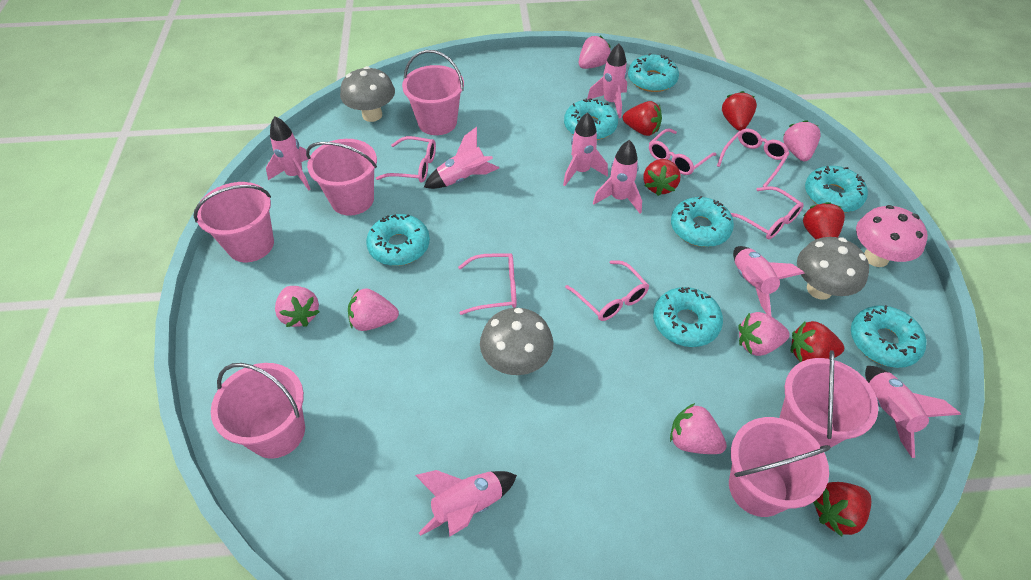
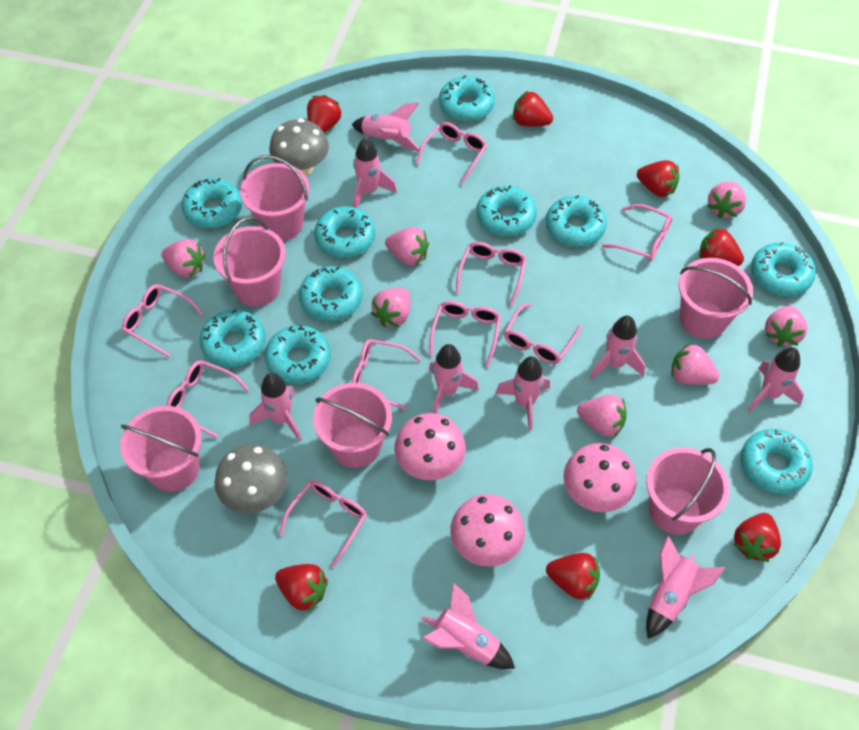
grey mushroom: 3 -> 2
pink glasses: 6 -> 9
pink mushroom: 1 -> 3
pink rocket: 8 -> 9
pink strawberry: 6 -> 7
red strawberry: 6 -> 7
turquoise donut: 7 -> 10

